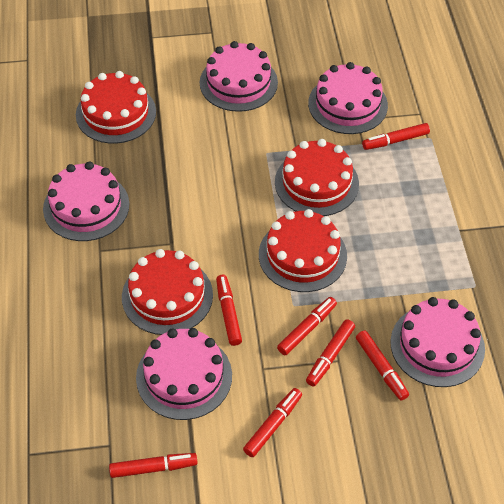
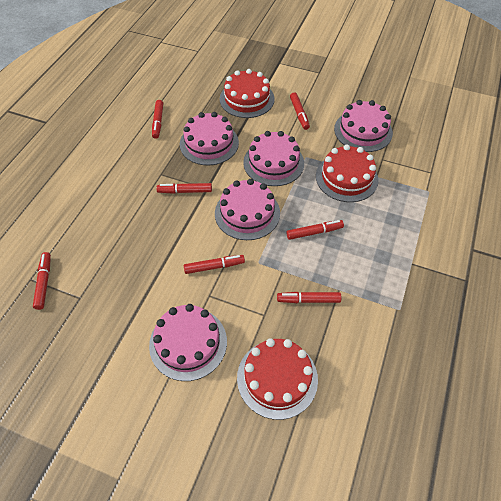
red cake: 4 -> 3

